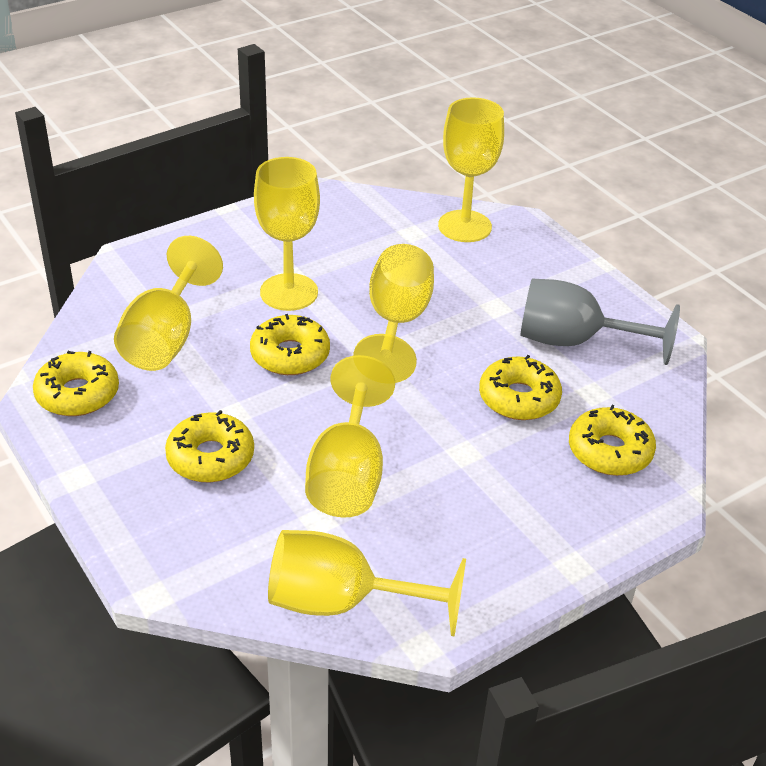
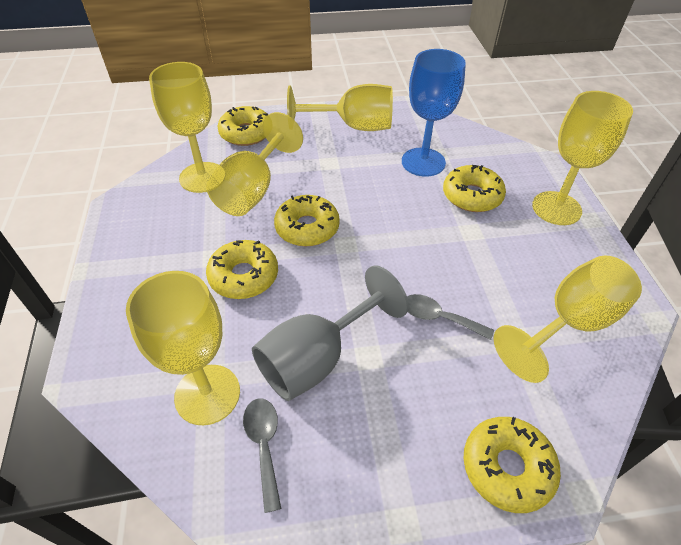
blue goblet: 0 -> 1
grey spoon: 0 -> 2

